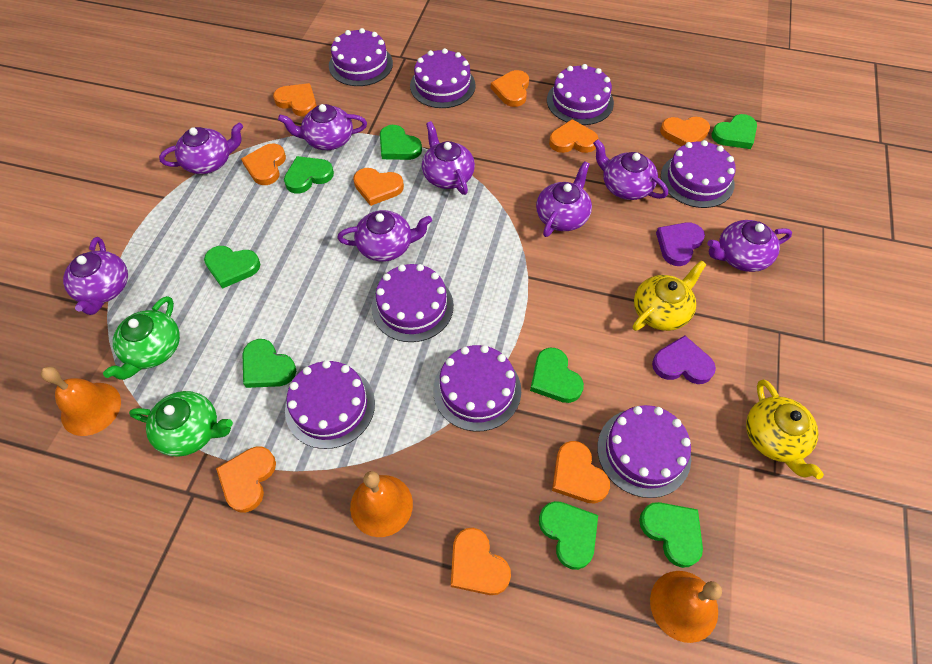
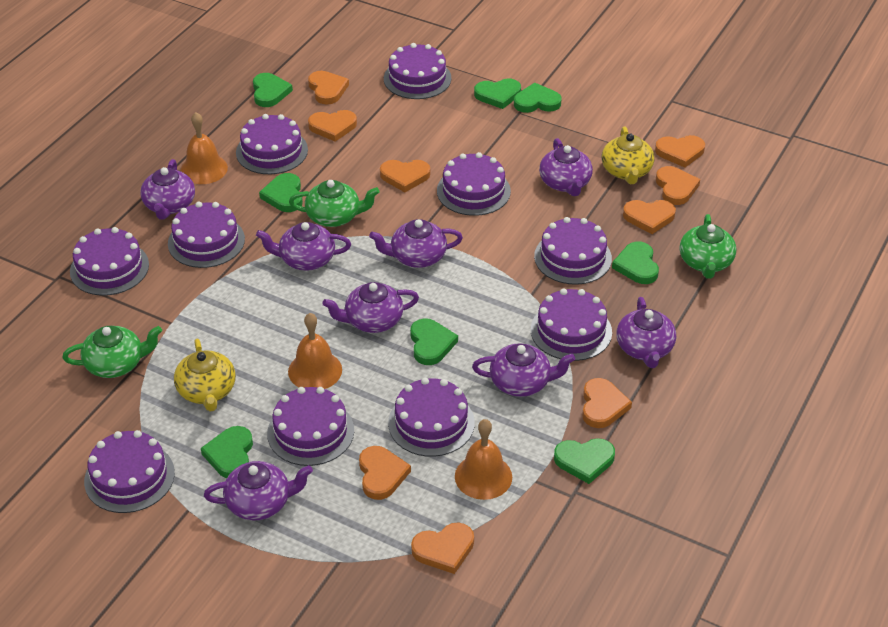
green teapot: 2 -> 3
purple cake: 8 -> 10
purple heart: 2 -> 0

